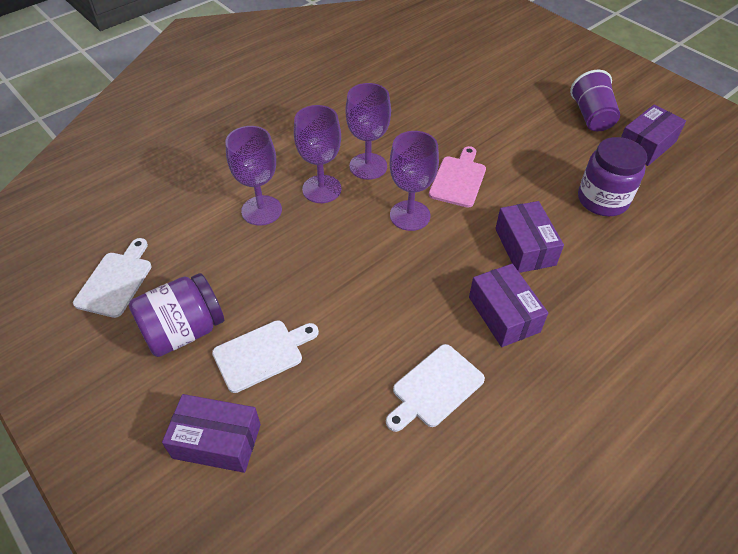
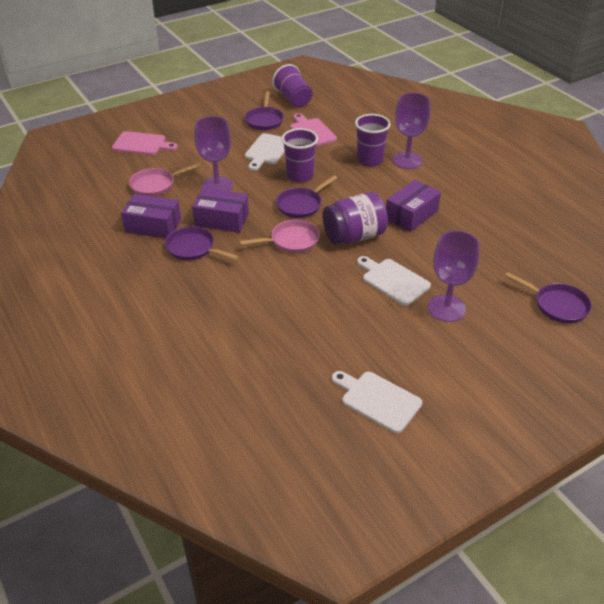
pink cutting board: 1 -> 2
pink pan: 0 -> 2
purple box: 4 -> 3
purple cup: 1 -> 3
purple goblet: 4 -> 3
purple jar: 2 -> 1
purple pan: 0 -> 4

